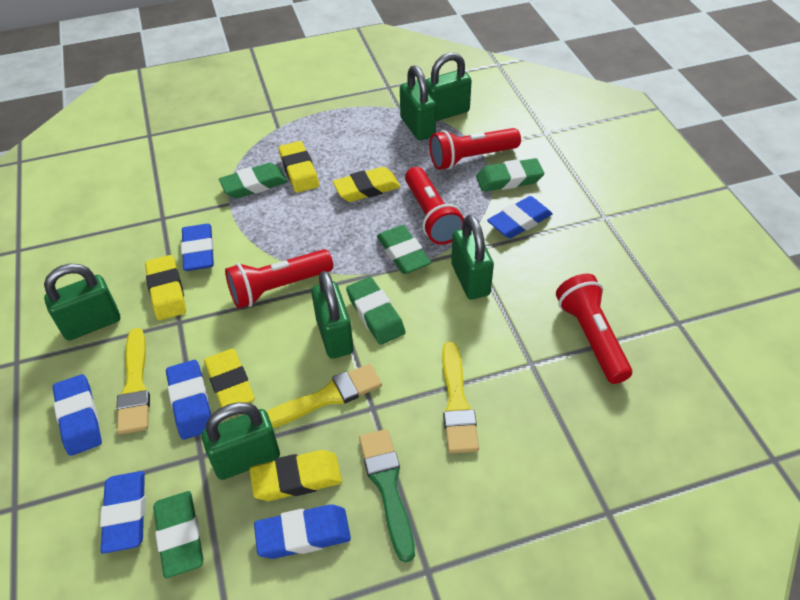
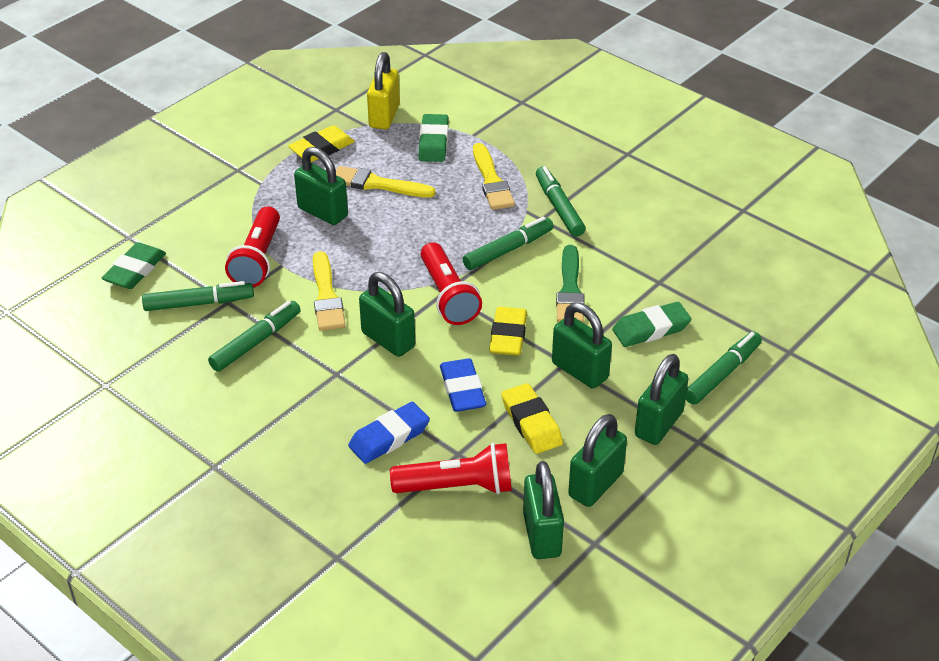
blue eraser: 6 -> 2
green eraser: 5 -> 3
green marker: 0 -> 5
red flashlight: 4 -> 3
yellow eraser: 5 -> 3
yellow padlock: 0 -> 1

